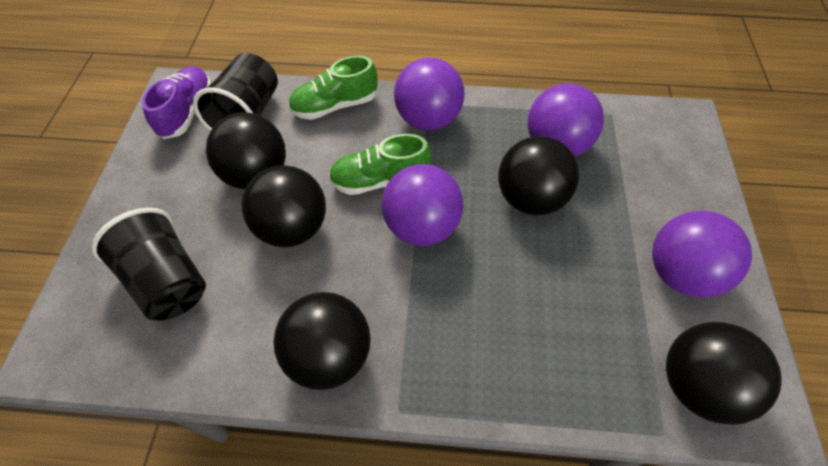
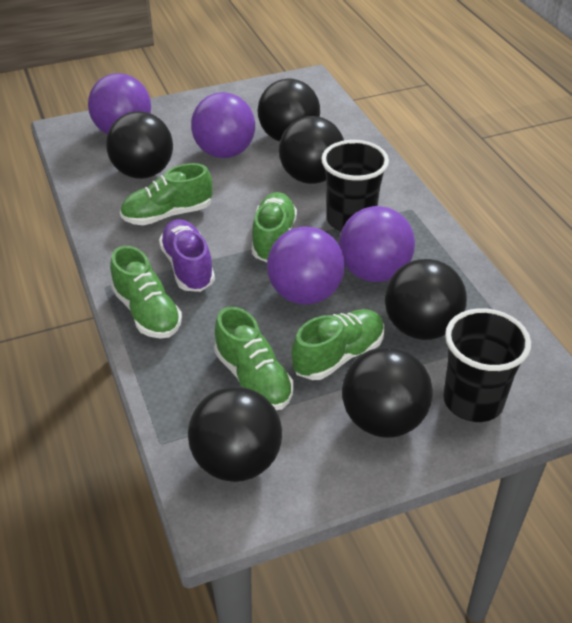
black ball: 5 -> 6
green shoe: 2 -> 5

